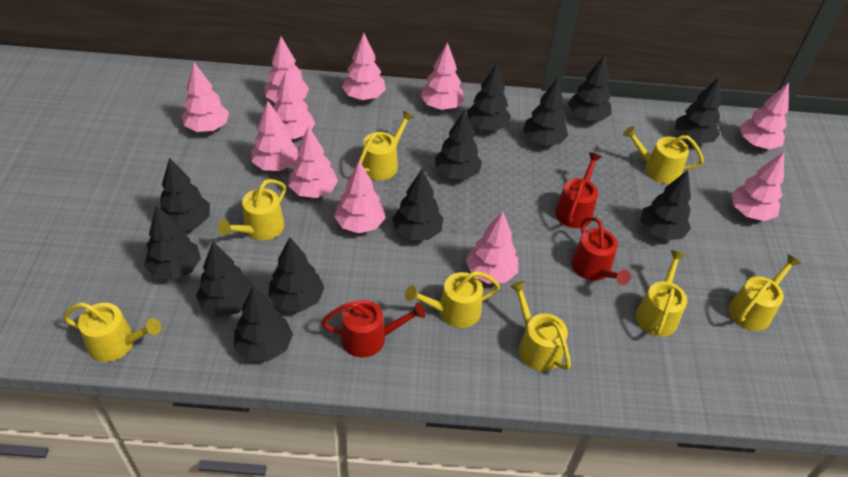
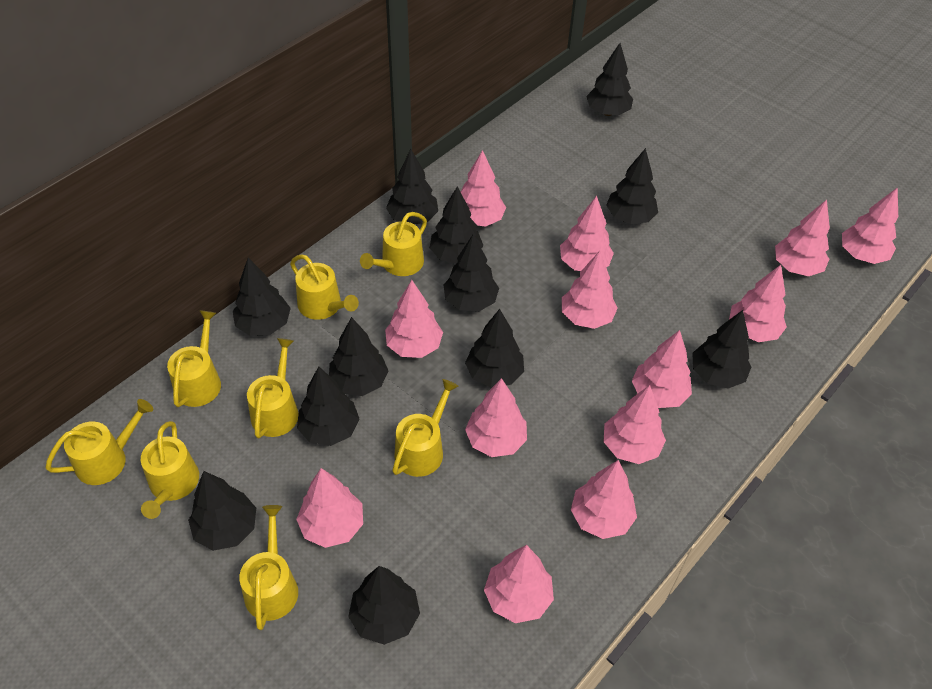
pink tree: 11 -> 13
red watering can: 3 -> 0

